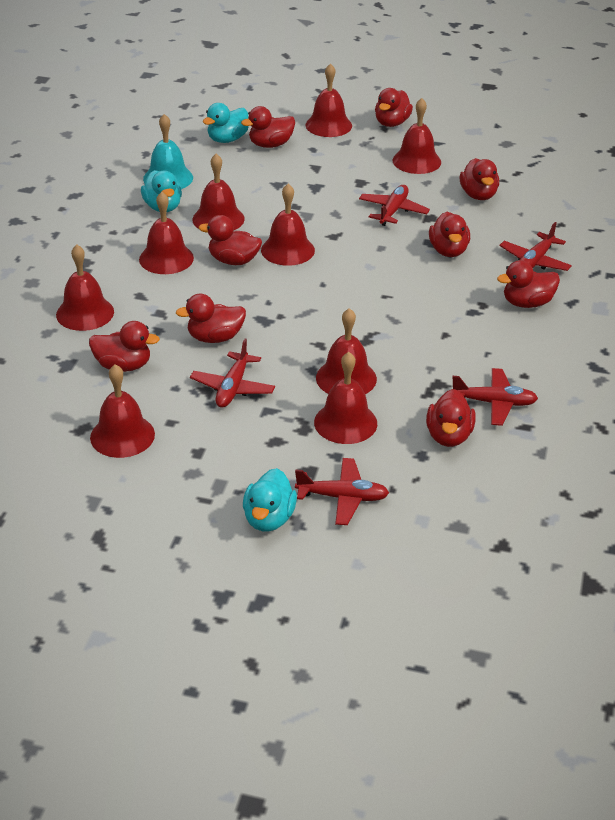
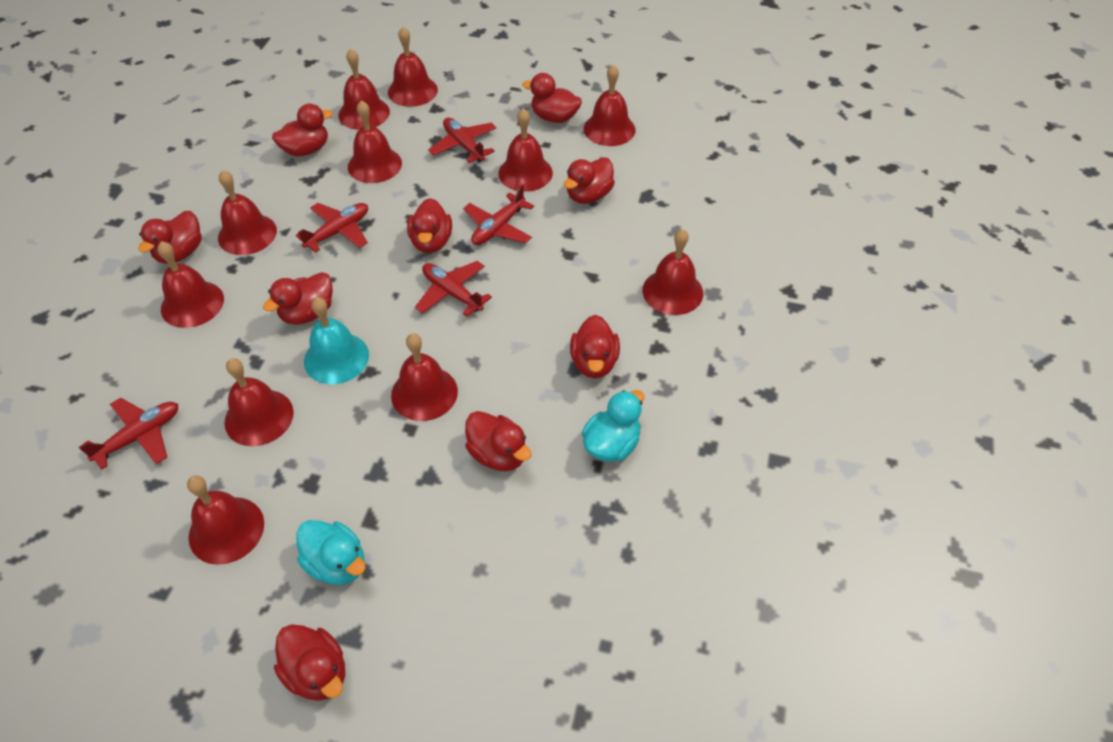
red bell: 9 -> 11
turquoise duck: 3 -> 2

